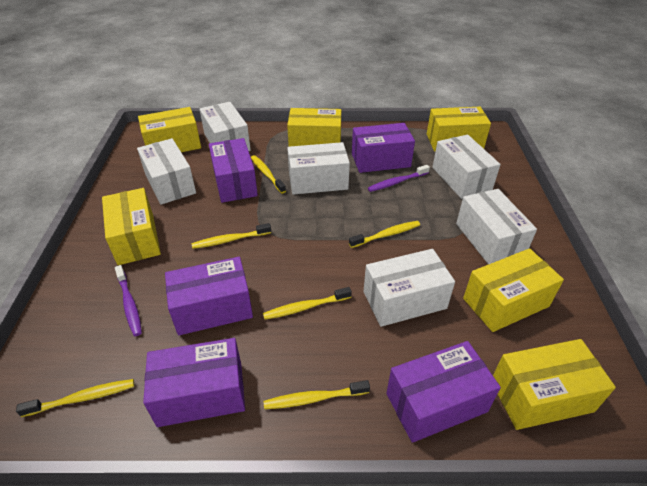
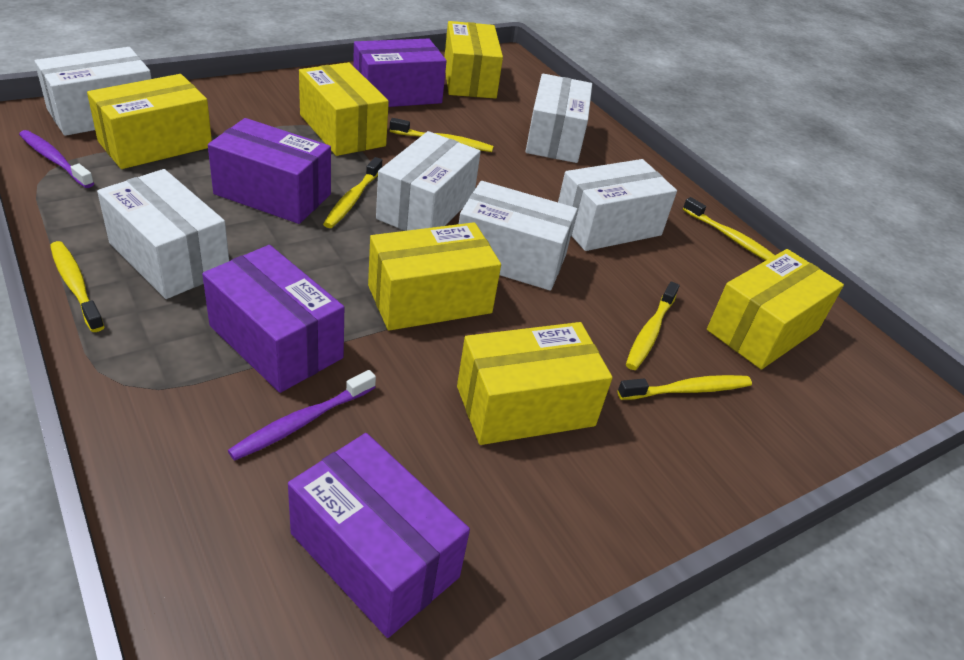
purple box: 5 -> 4

